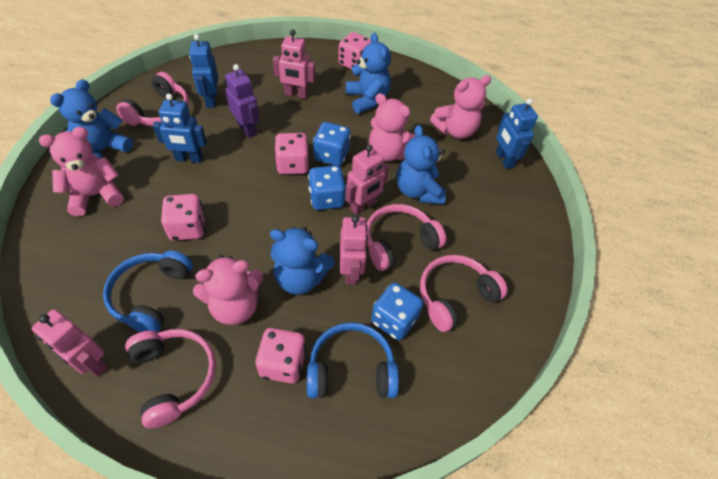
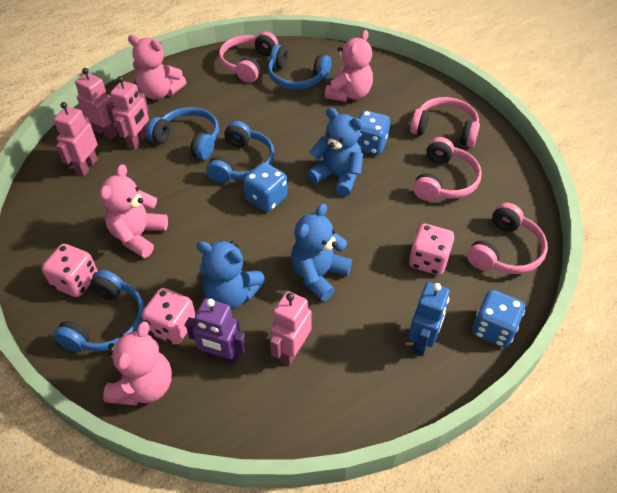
blue headphones: 2 -> 4
blue robot: 3 -> 1
blue teddy bear: 4 -> 3
pink dice: 4 -> 3

